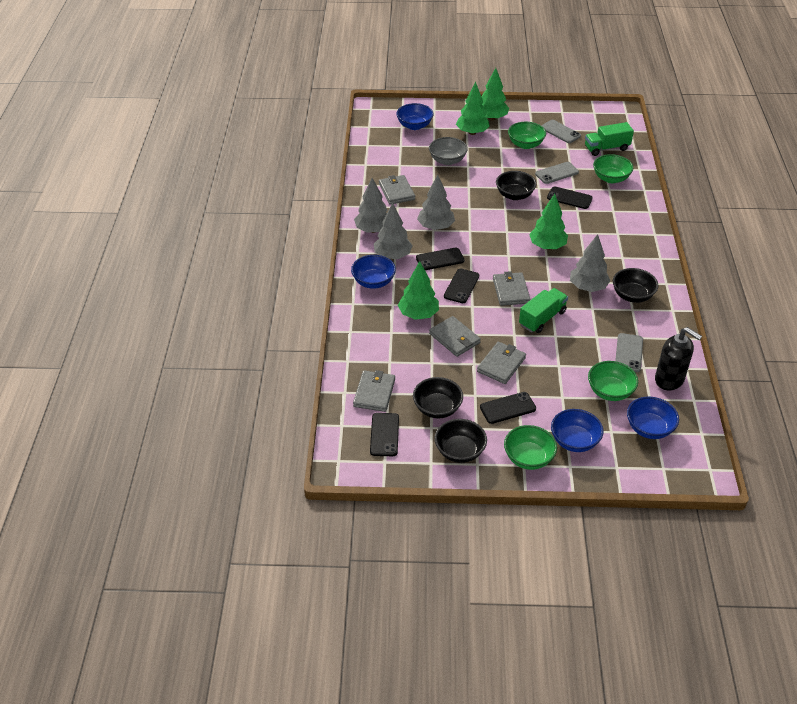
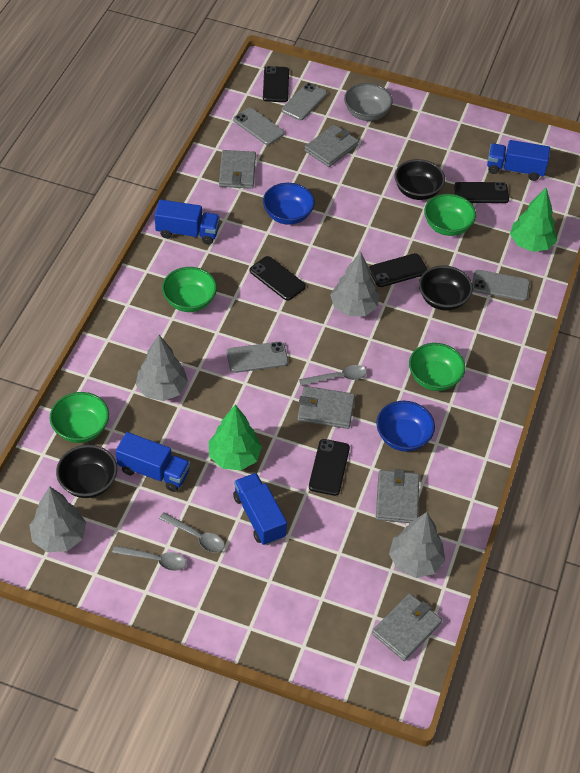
black bowl: 4 -> 3
black soap dispenser: 1 -> 0
blue bowl: 4 -> 2
blue truck: 0 -> 4
green tree: 4 -> 2
green truck: 2 -> 0
grey phone: 3 -> 4
grey spoon: 0 -> 3

